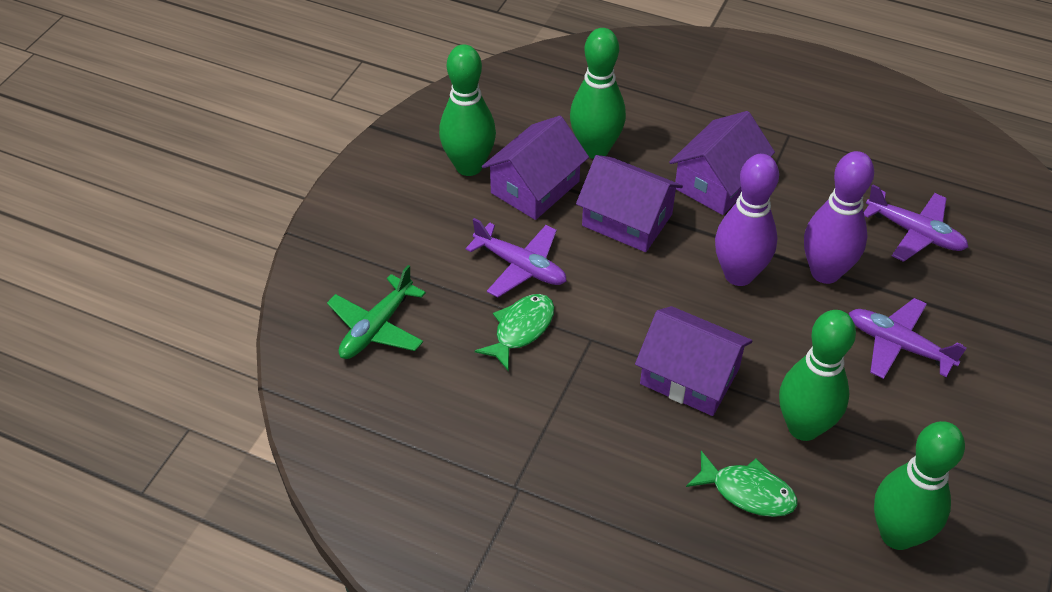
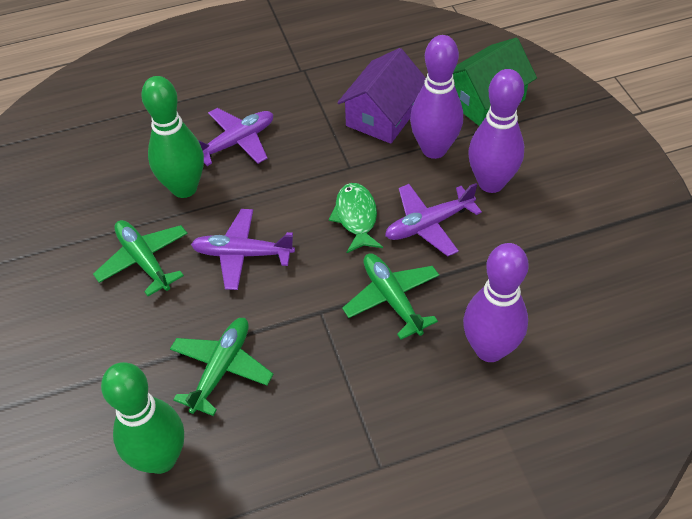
green bowling pin: 4 -> 2
green fish: 2 -> 1
green house: 0 -> 1
green plane: 1 -> 3
purple bowling pin: 2 -> 3
purple house: 4 -> 1

